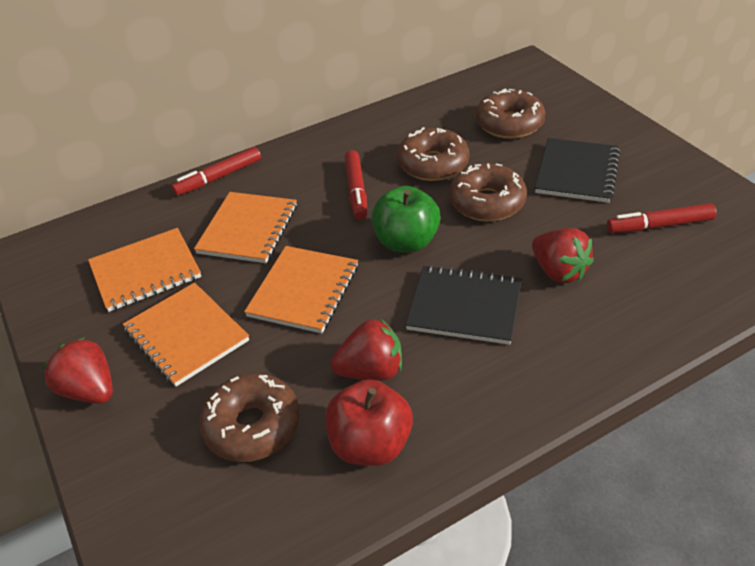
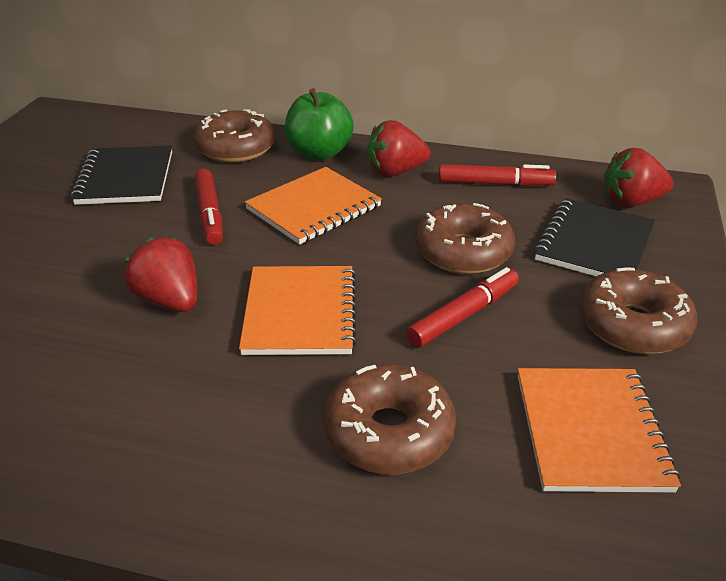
orange notebook: 4 -> 3
red apple: 1 -> 0

